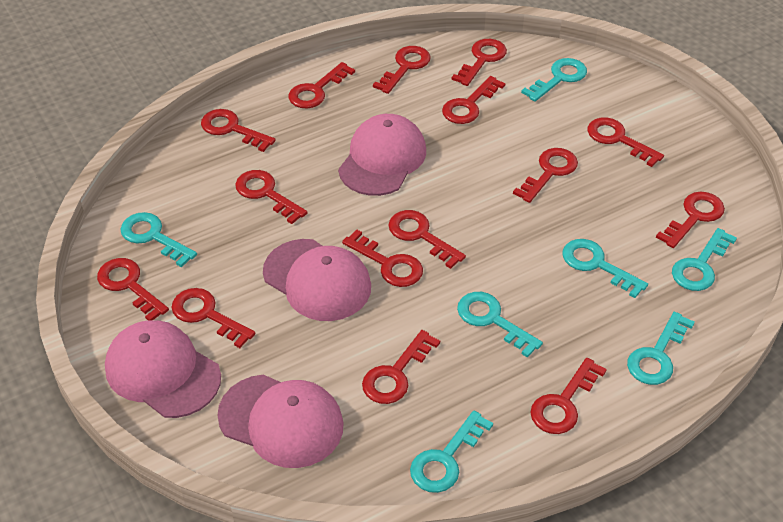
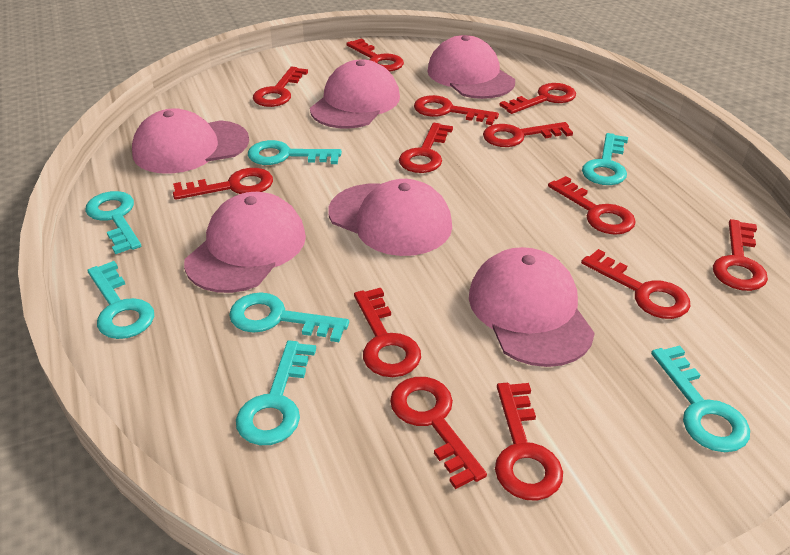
pink cap: 4 -> 6
red key: 15 -> 13

